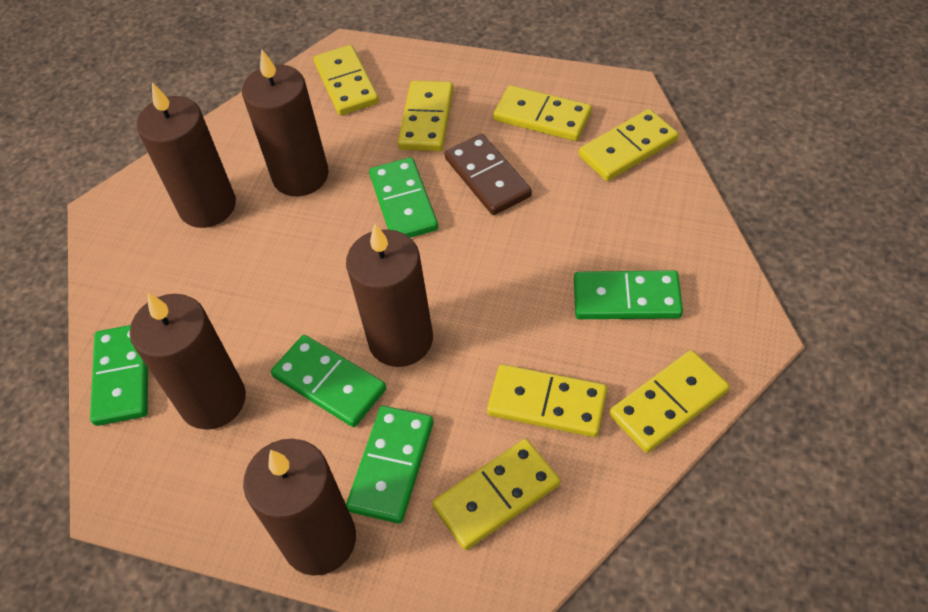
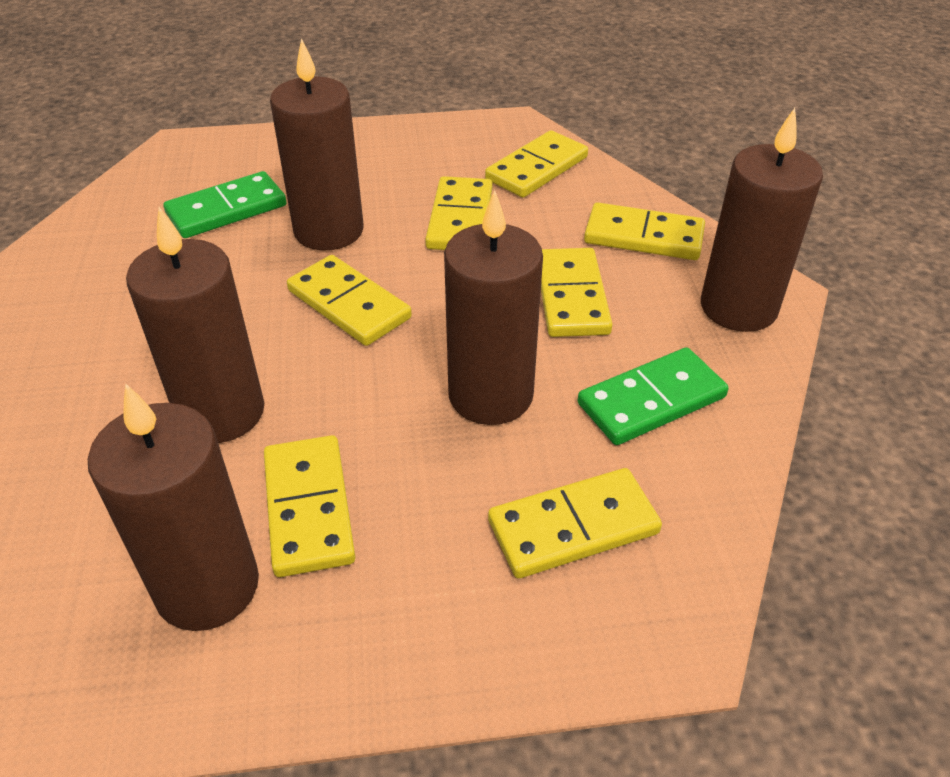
brown domino: 1 -> 0
green domino: 5 -> 2

